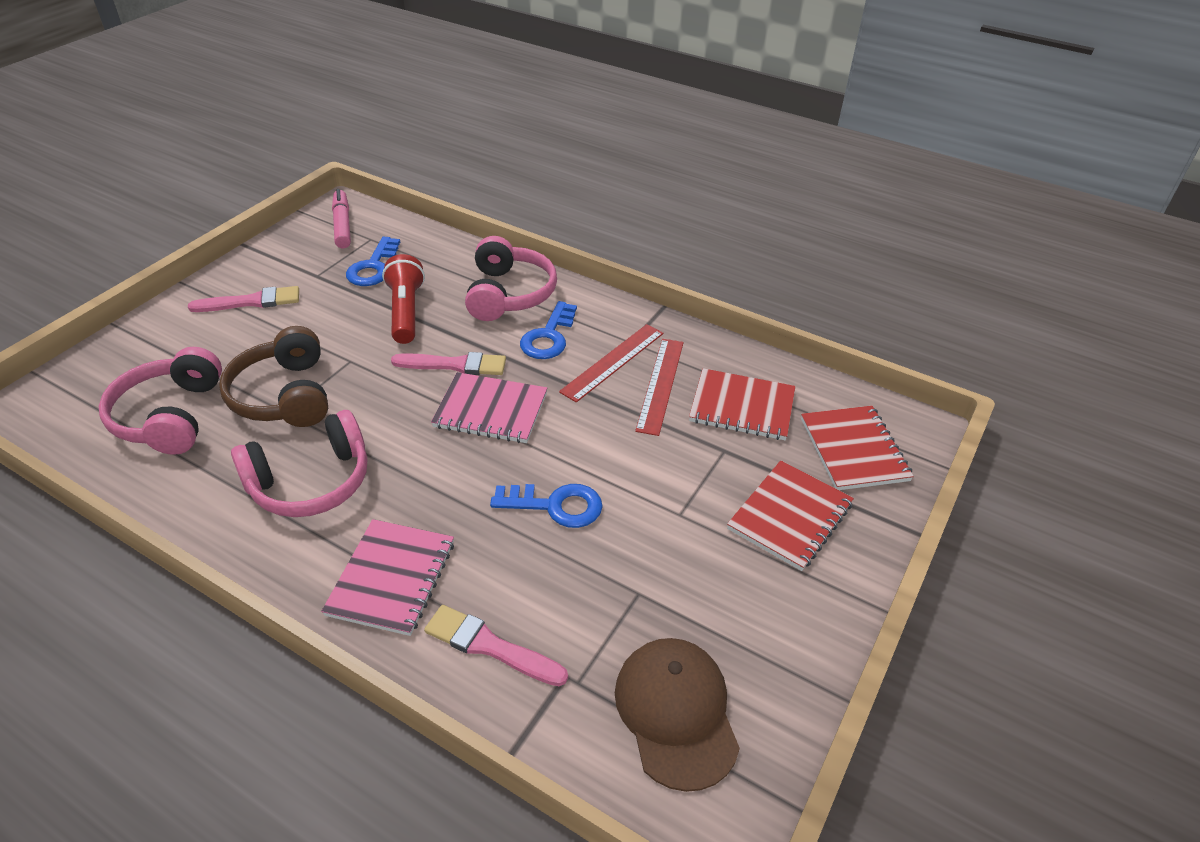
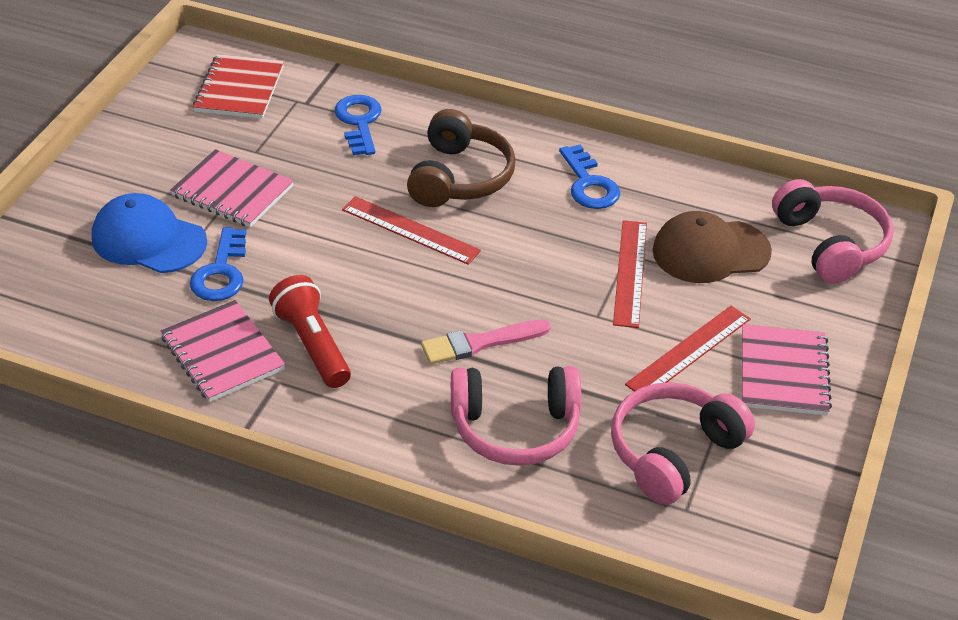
blue cap: 0 -> 1
pink brush: 3 -> 1
pink marker: 1 -> 0
pink notebook: 2 -> 3
red notebook: 3 -> 1
red ruler: 2 -> 3

